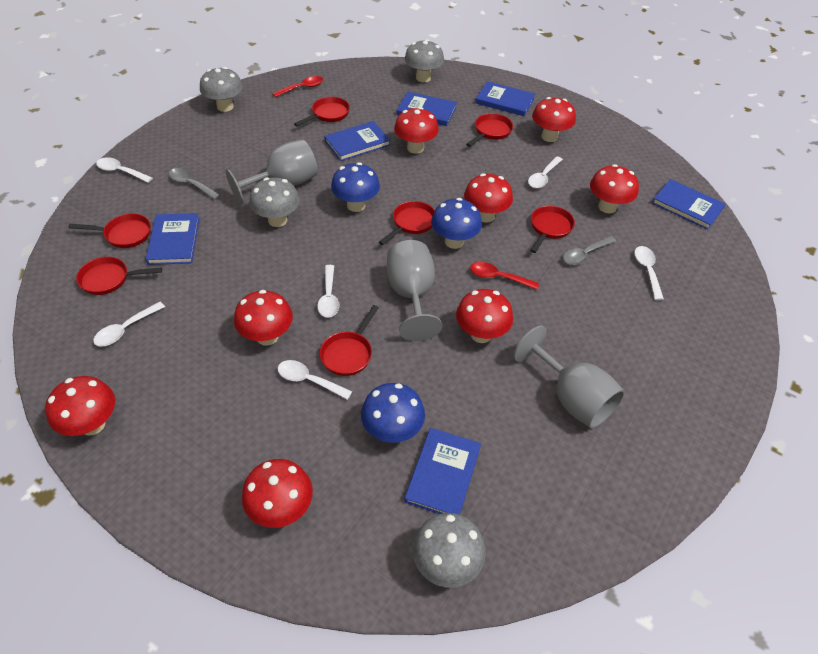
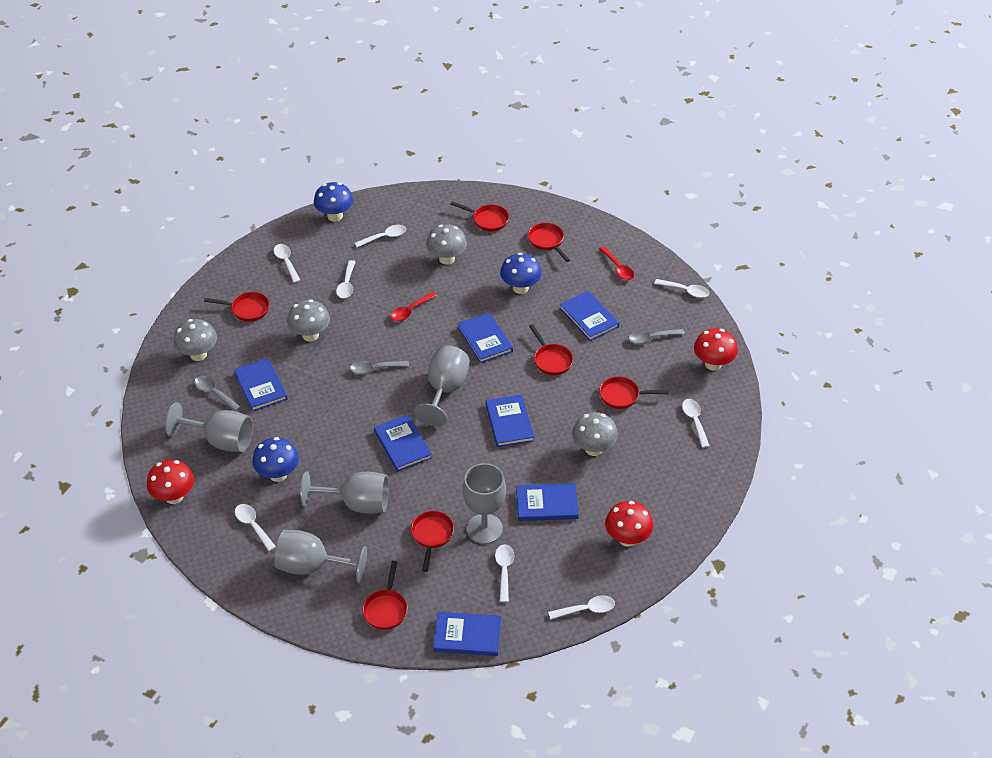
blue book: 6 -> 7
grey goblet: 3 -> 5
grey spoon: 2 -> 3
red mushroom: 8 -> 3
white spoon: 6 -> 8

